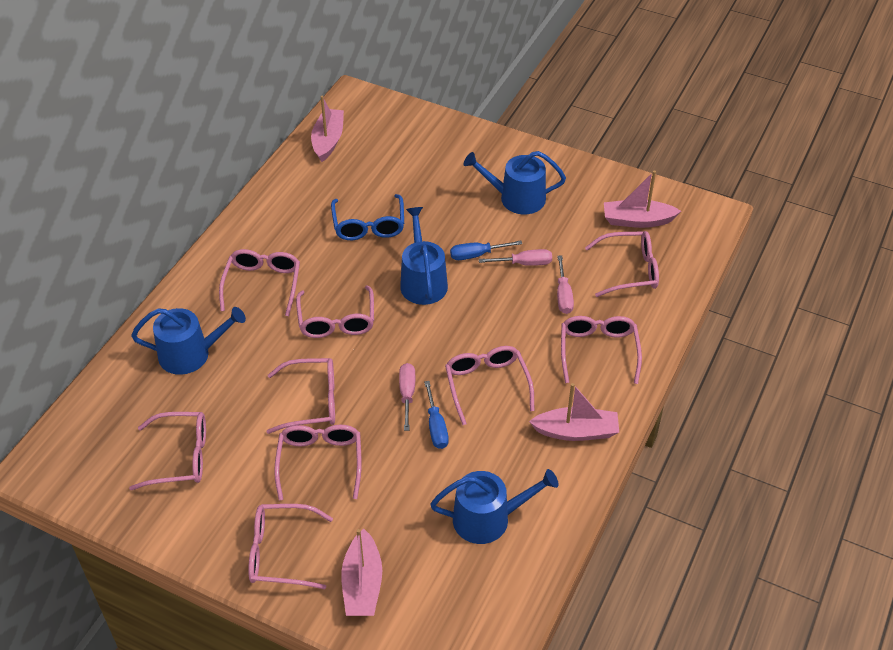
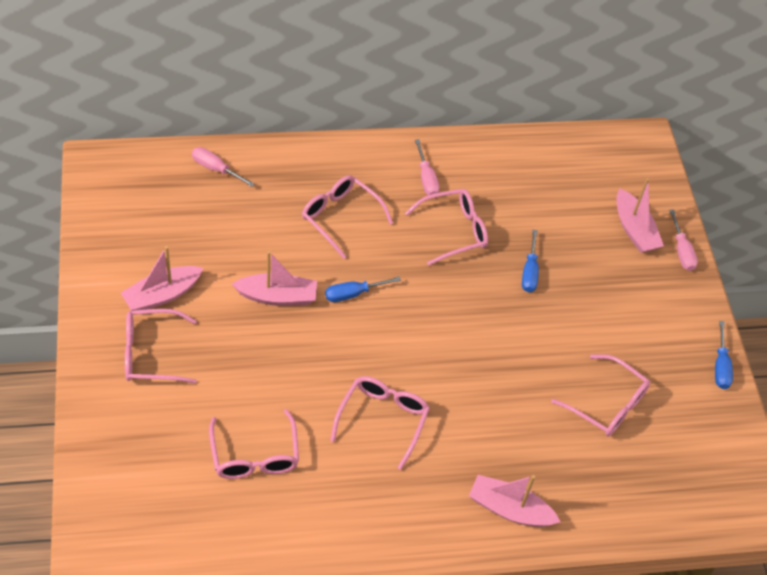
blue glasses: 1 -> 0
blue screwdriver: 2 -> 3
blue watering can: 4 -> 0
pink glasses: 9 -> 6

